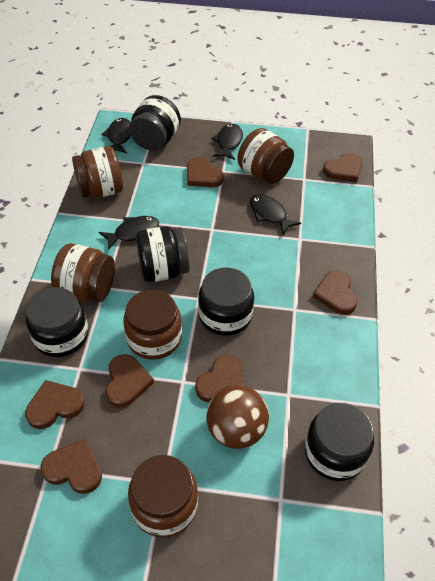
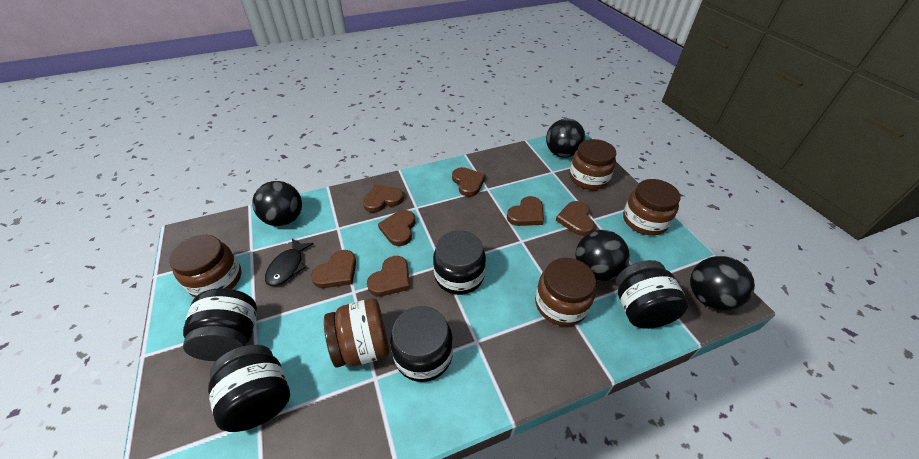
black ball: 0 -> 4
black fish: 4 -> 1
brown ball: 1 -> 0

